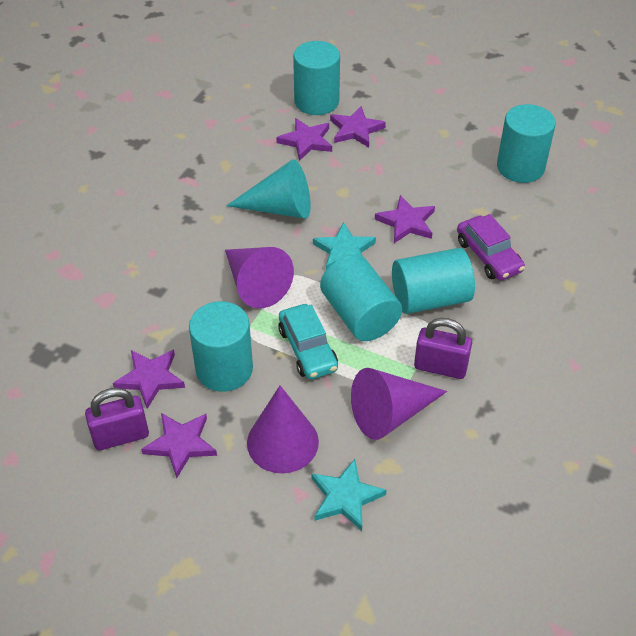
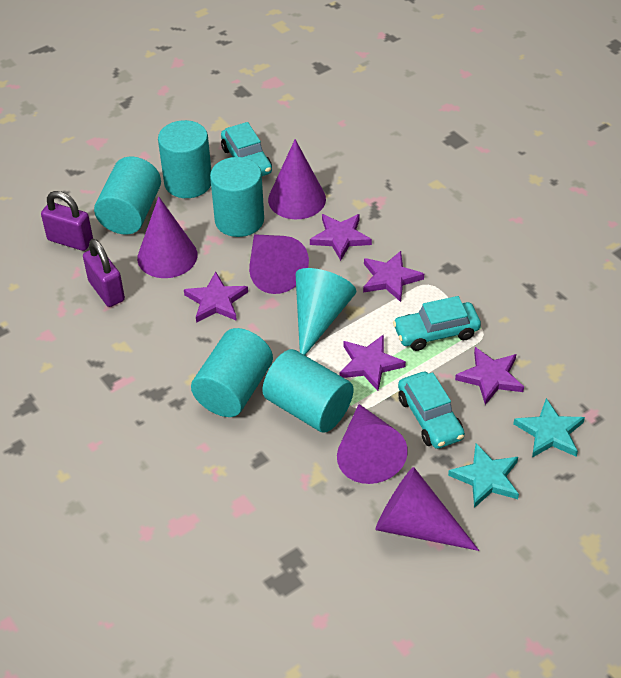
purple car: 1 -> 0
purple cone: 3 -> 5
turquoise car: 1 -> 3

